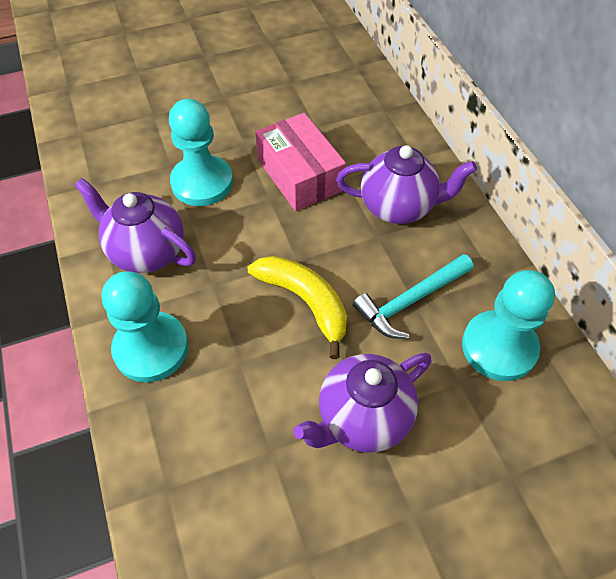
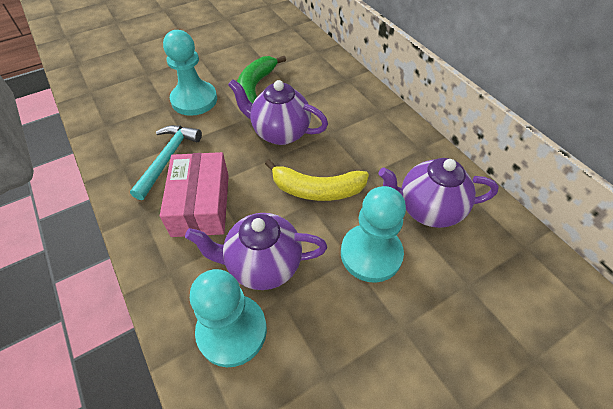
green banana: 0 -> 1

